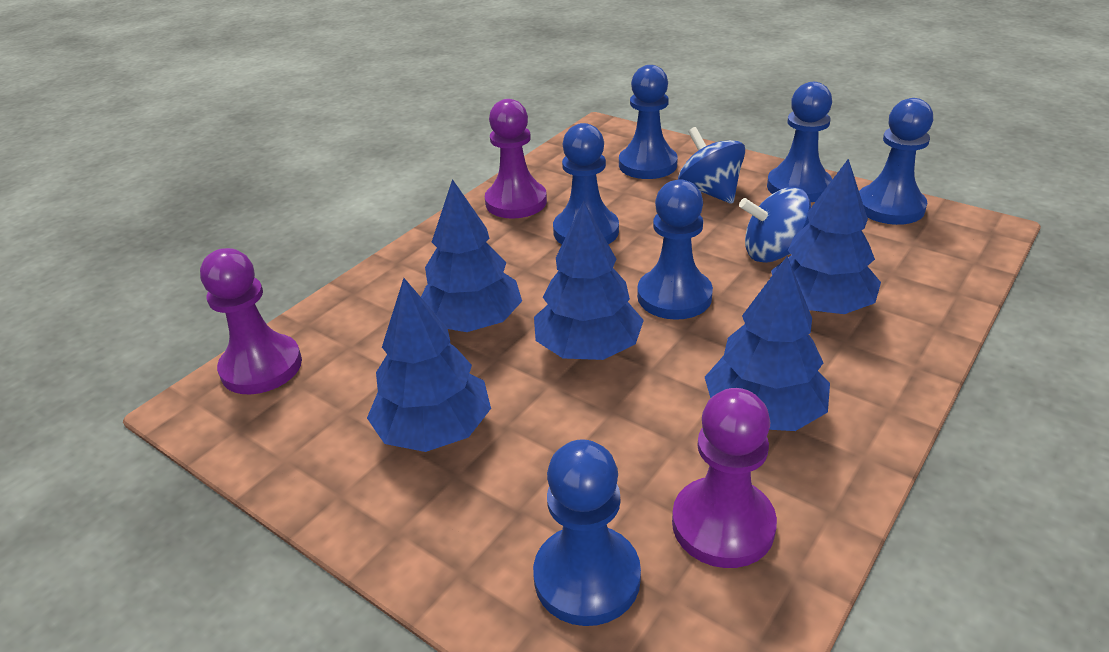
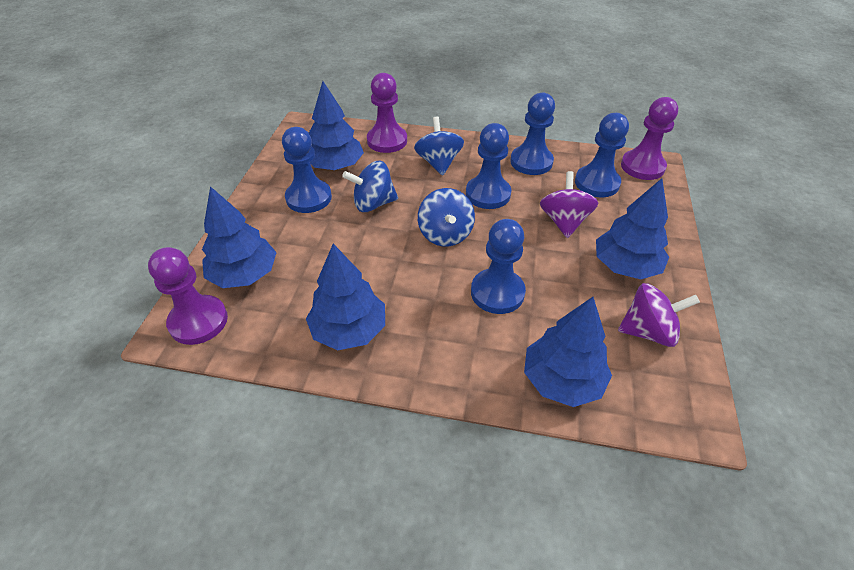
blue pawn: 6 -> 5
blue spinning top: 2 -> 3
purple spinning top: 0 -> 2

